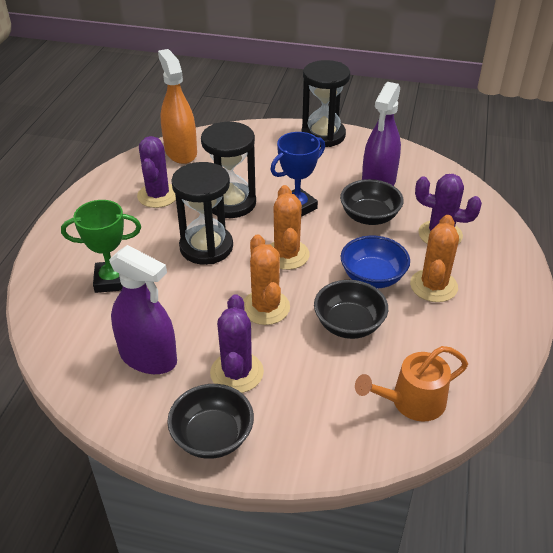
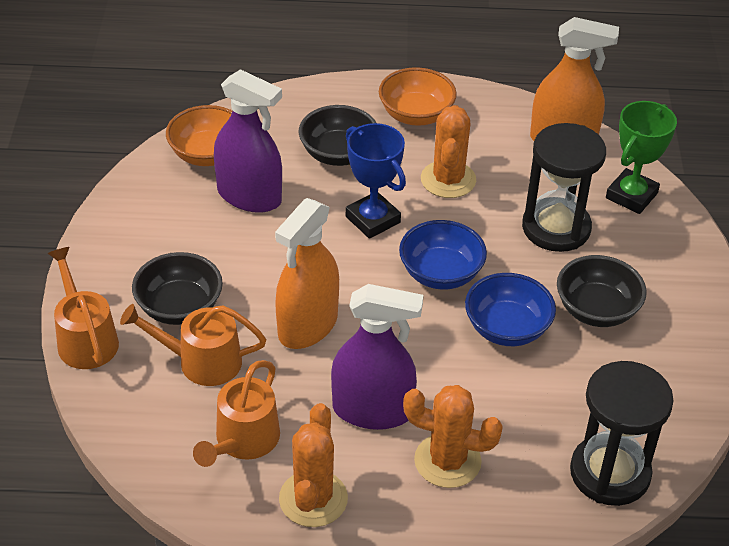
black hourglass: 3 -> 2
blue bowl: 1 -> 2
orange bowl: 0 -> 2
orange spray bottle: 1 -> 2
orange watering can: 1 -> 3
purple cactus: 3 -> 0

